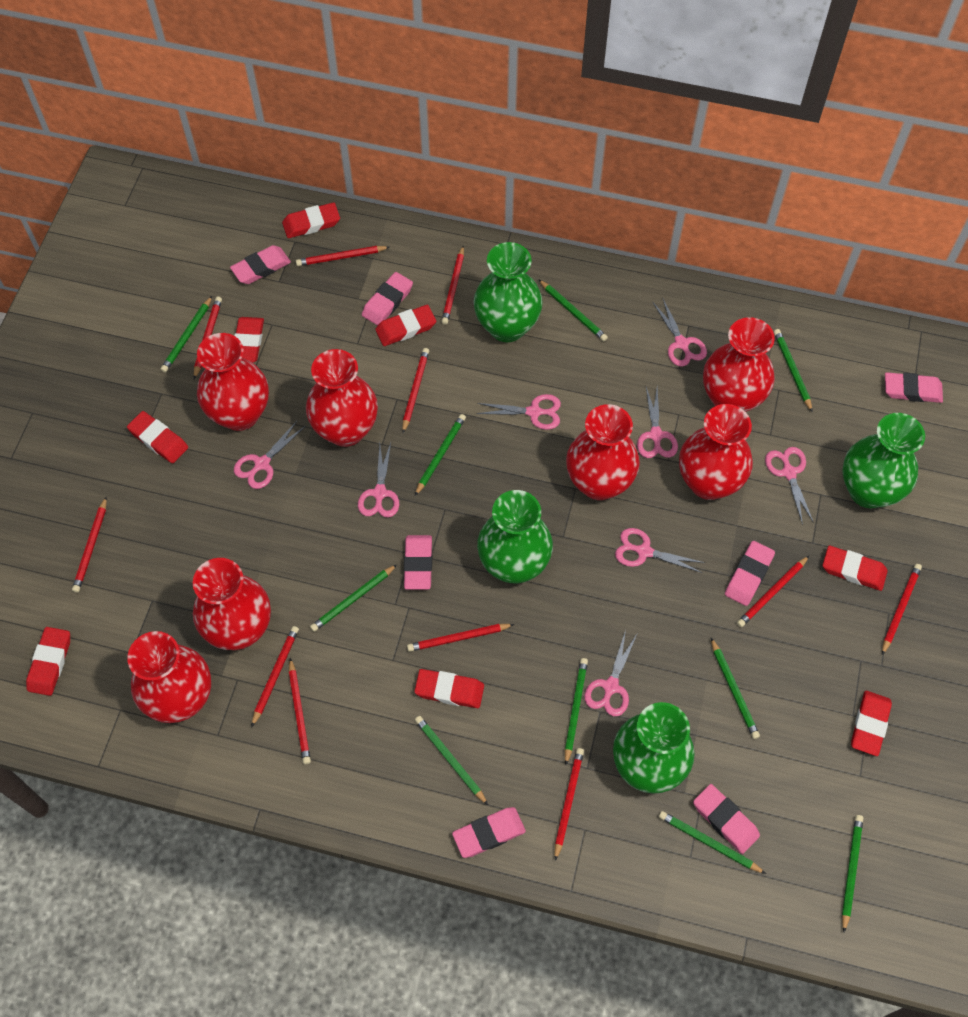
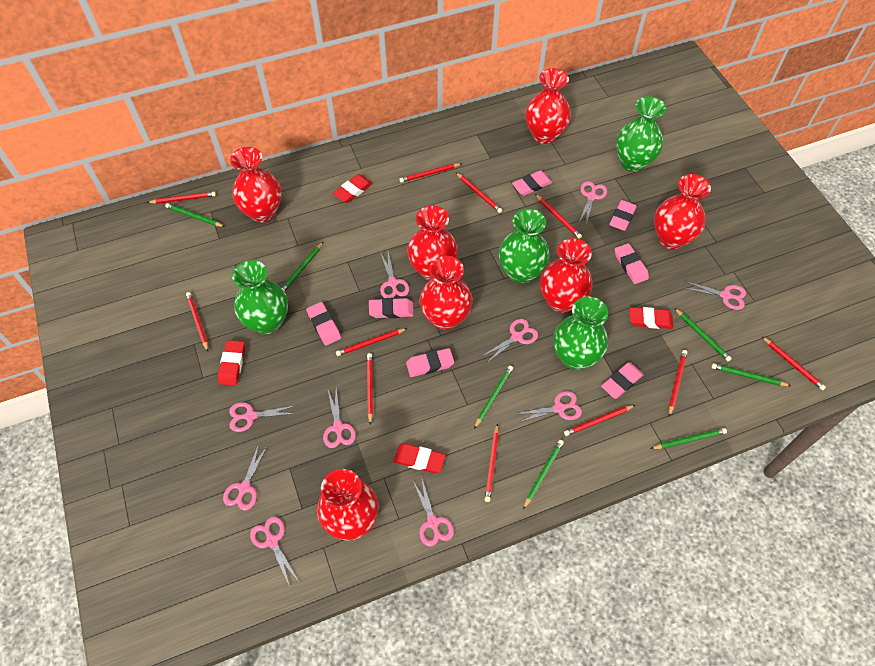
green pencil: 10 -> 7
pink scissors: 8 -> 10
red eraser: 8 -> 4

